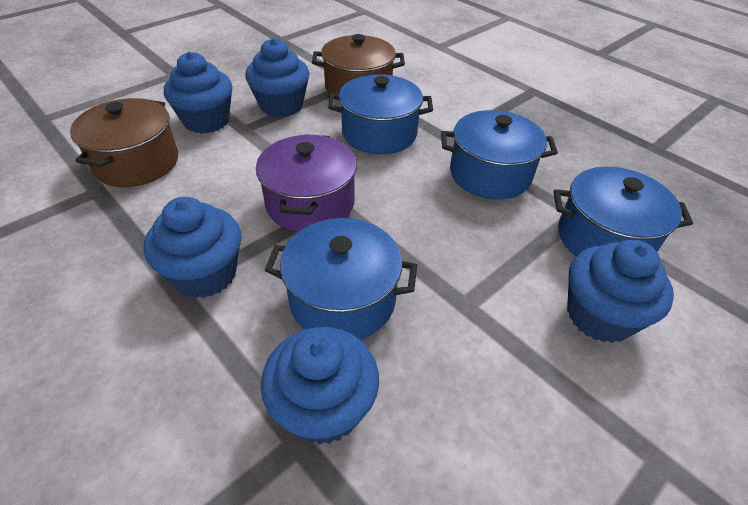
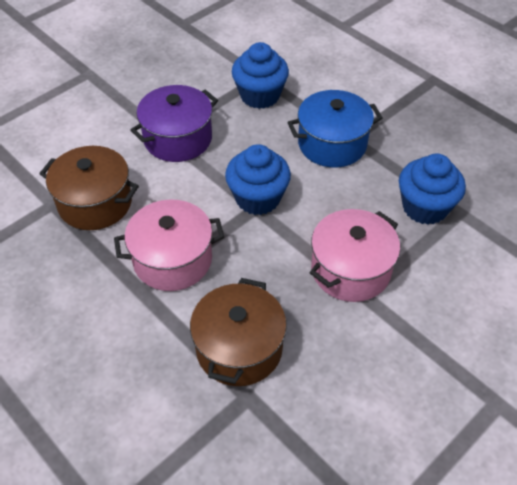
blue cupcake: 5 -> 3
blue pot: 4 -> 1
pink pot: 0 -> 2

